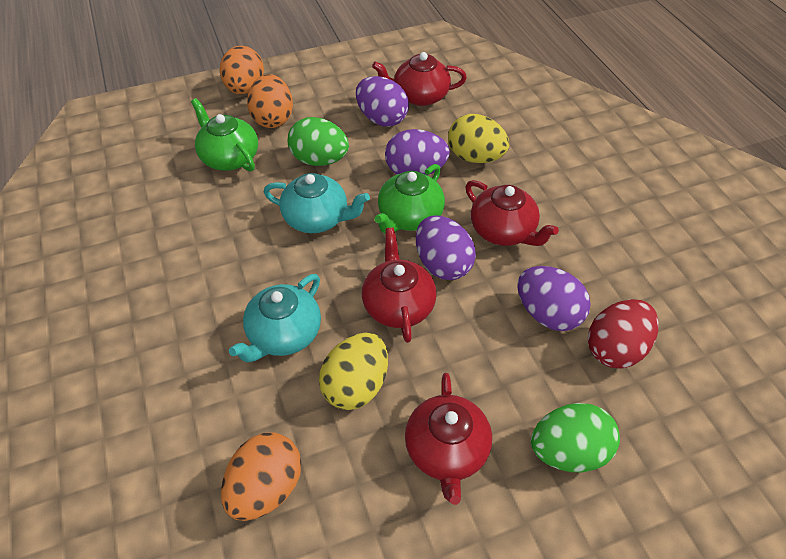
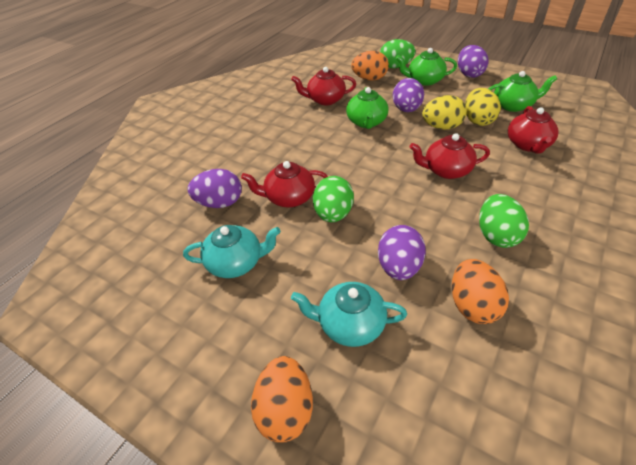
green egg: 2 -> 3
green teapot: 2 -> 3
red egg: 1 -> 0

